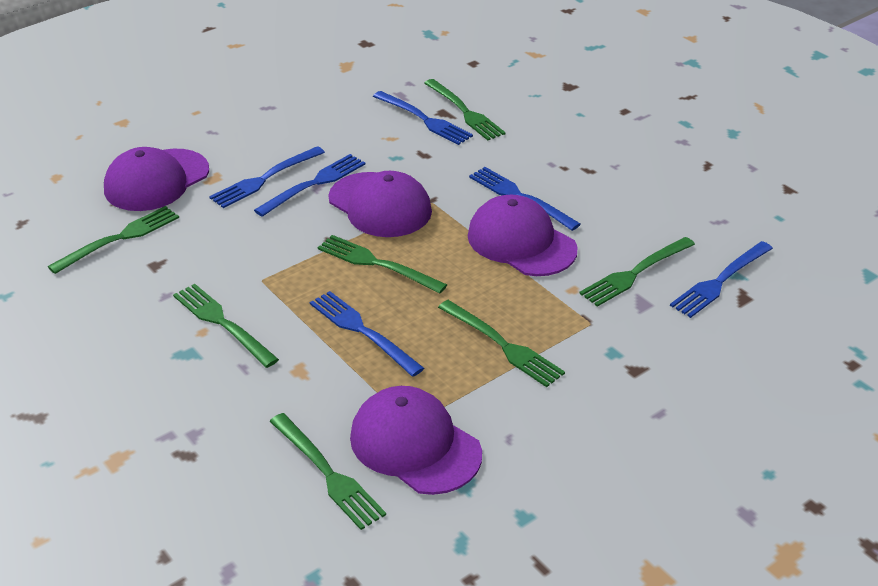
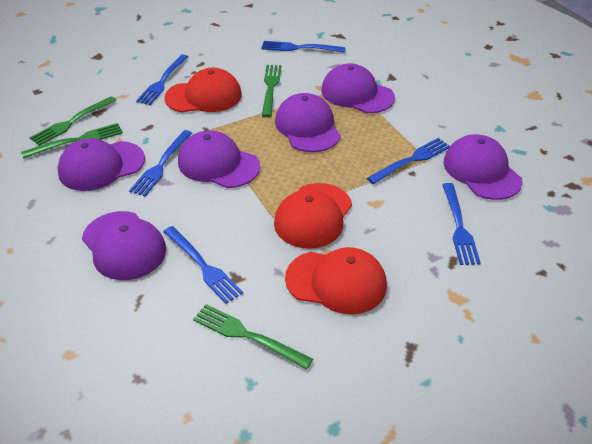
green fork: 7 -> 4
purple cap: 4 -> 6
red cap: 0 -> 3

